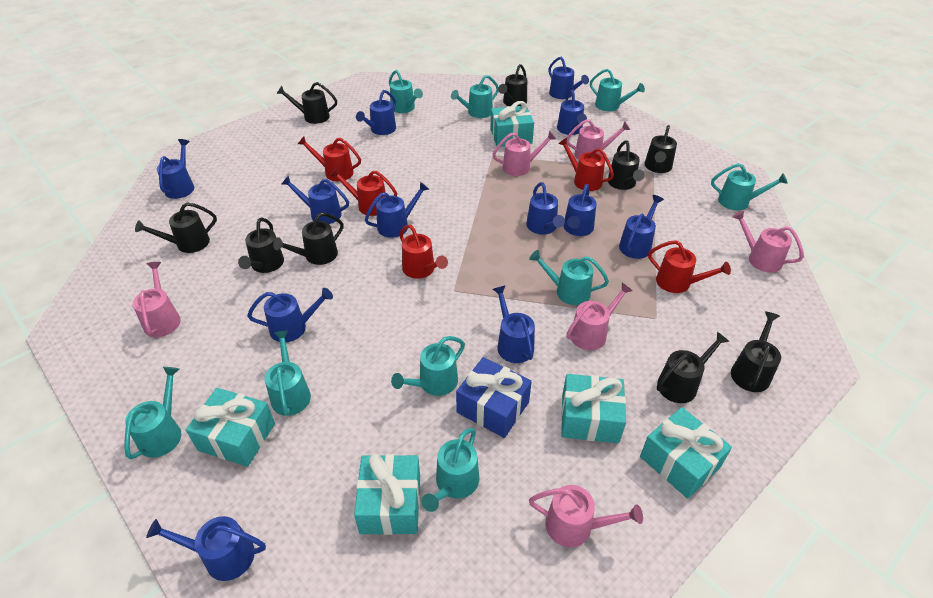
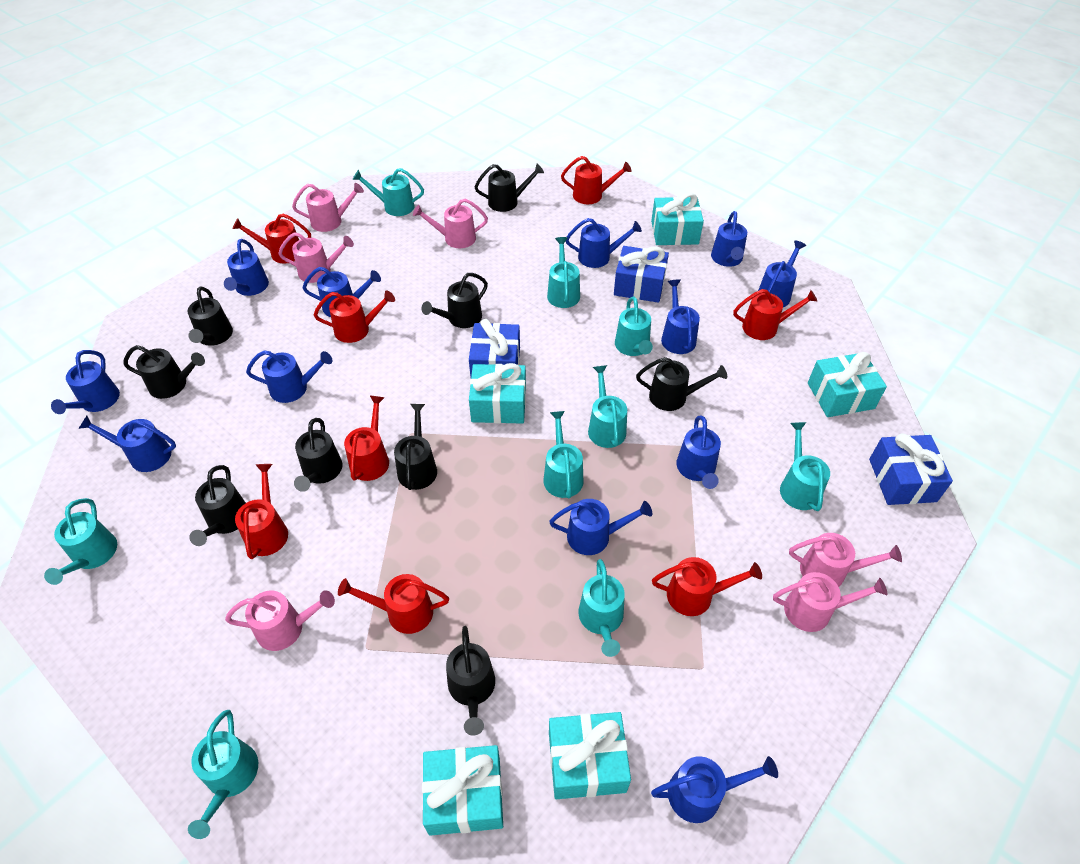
blue gift: 1 -> 3
red watering can: 5 -> 8

